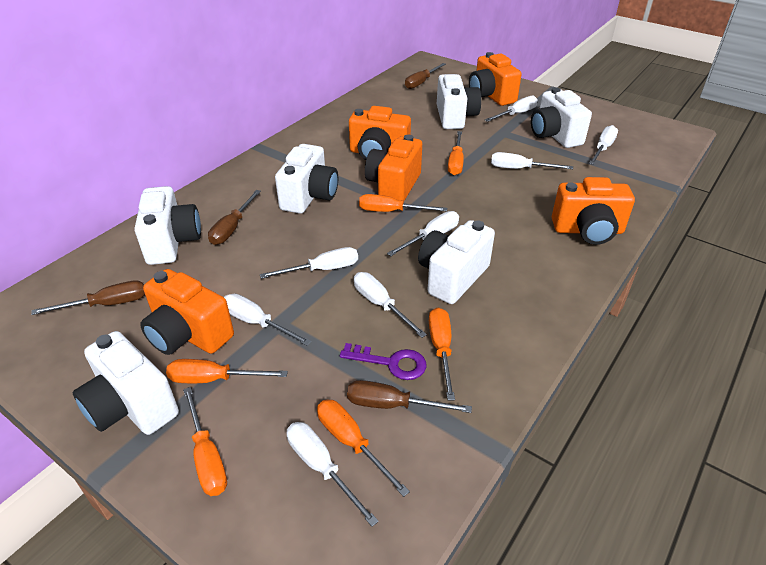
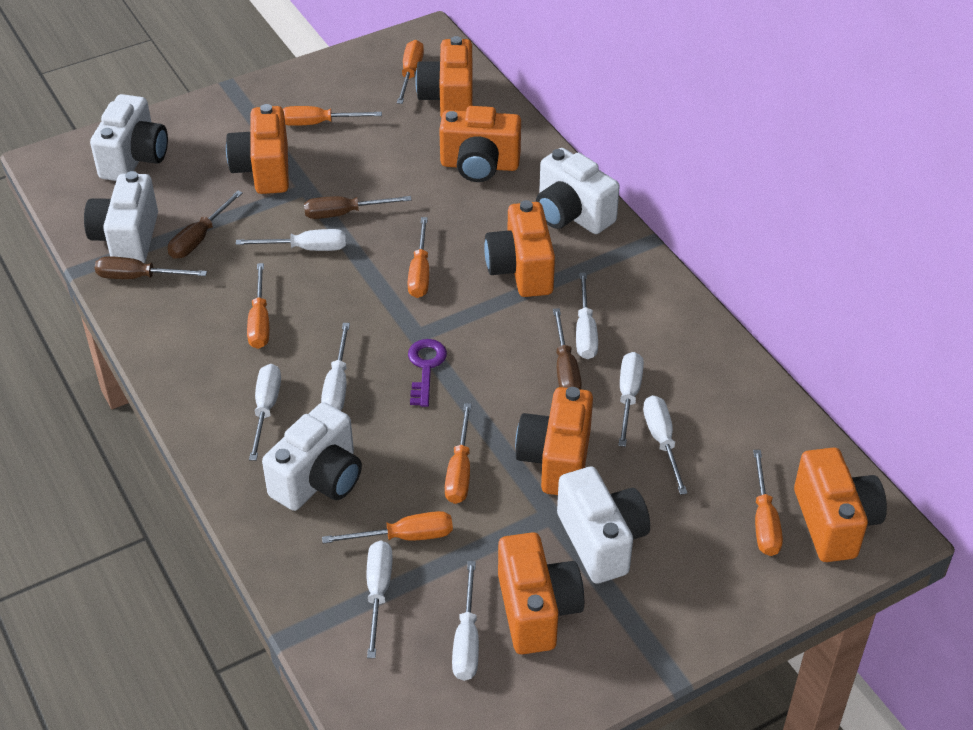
orange camera: 5 -> 7
orange screwdriver: 6 -> 7
white camera: 6 -> 5

